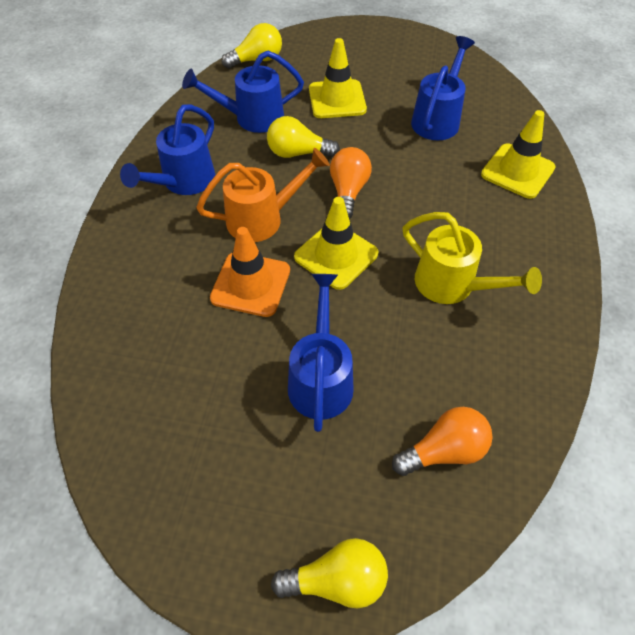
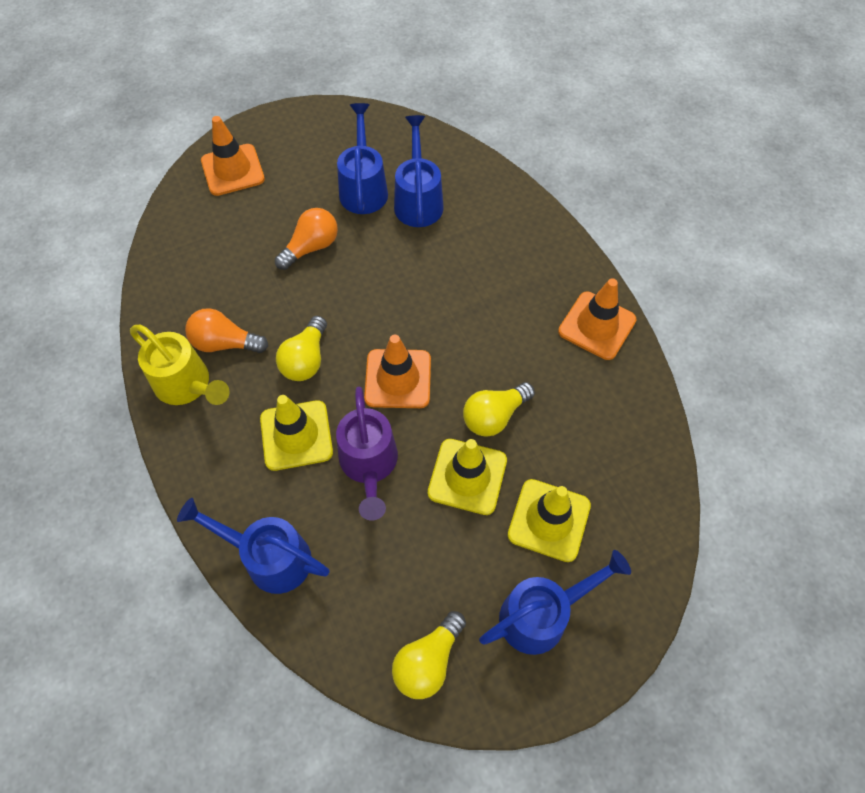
orange traffic cone: 1 -> 3
orange watering can: 1 -> 0
purple watering can: 0 -> 1

